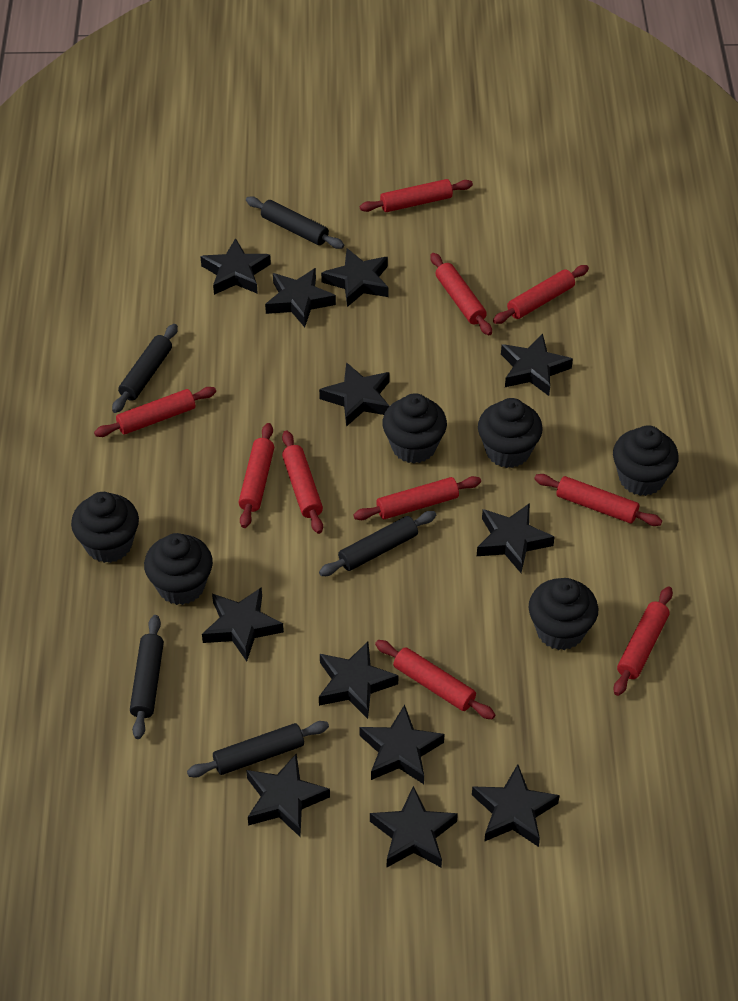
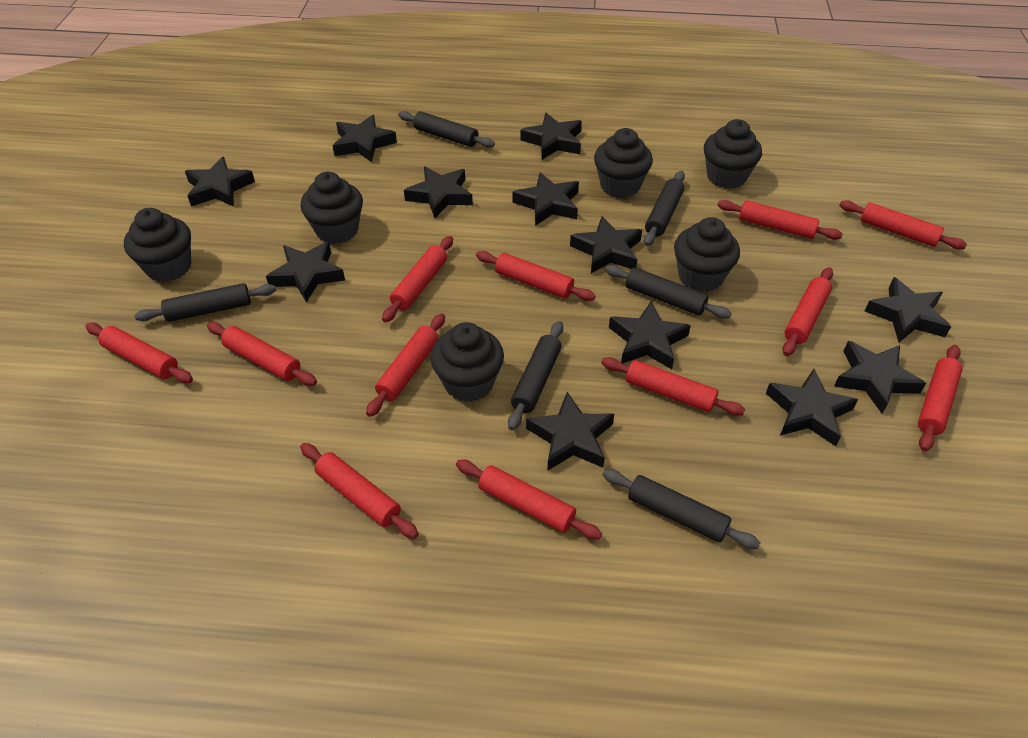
black rolling pin: 5 -> 6
red rolling pin: 10 -> 12

